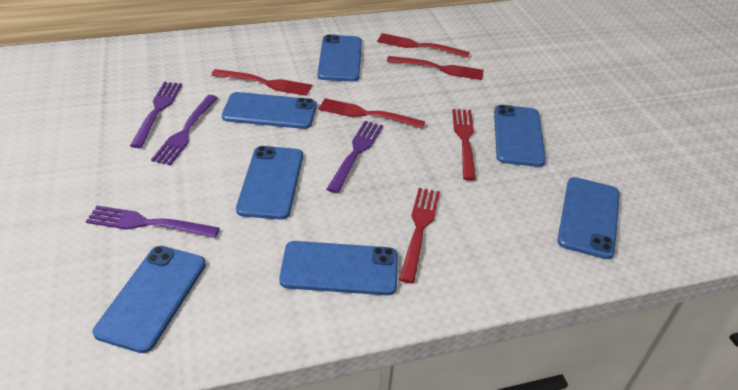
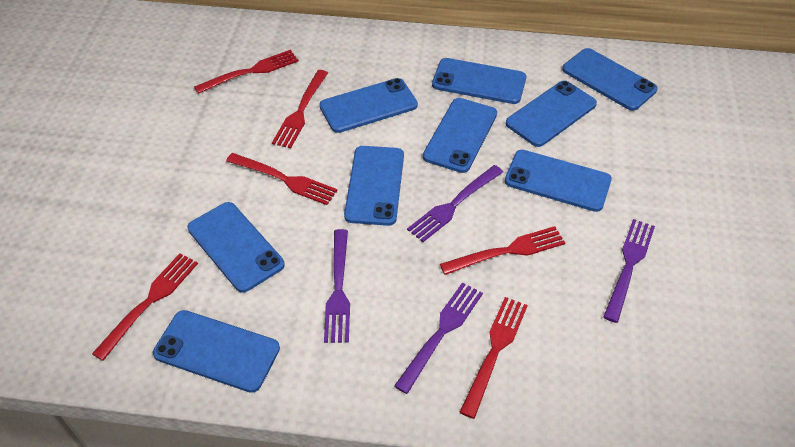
blue phone: 7 -> 9

